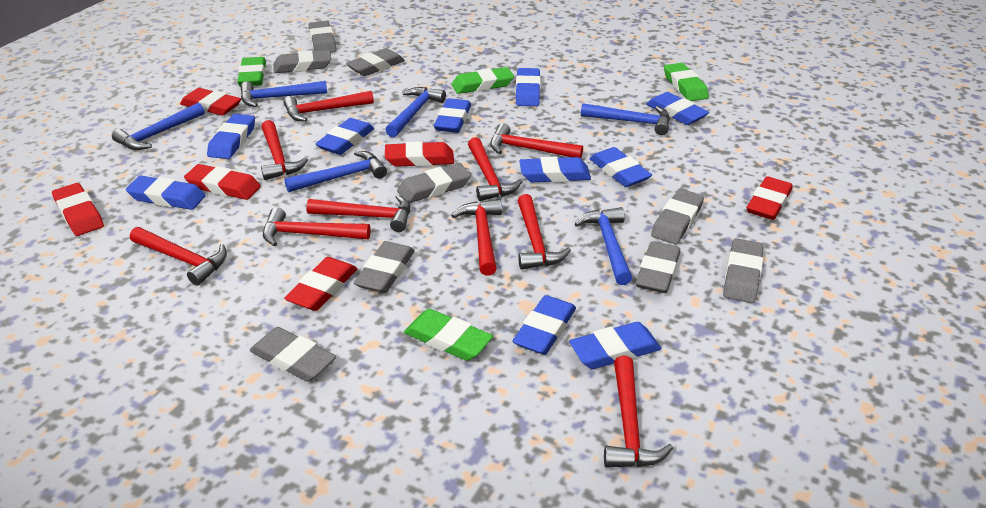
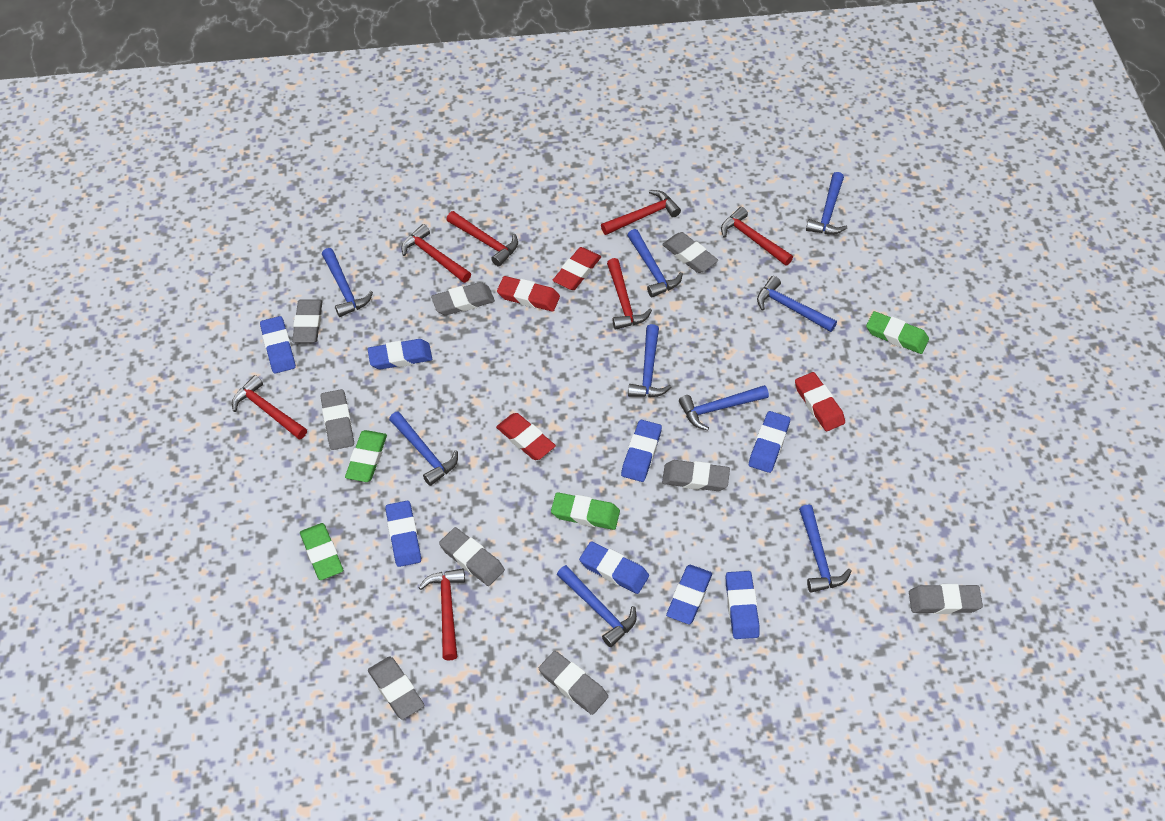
blue eraser: 10 -> 8
blue hammer: 6 -> 9
red eraser: 6 -> 4
red hammer: 10 -> 7

